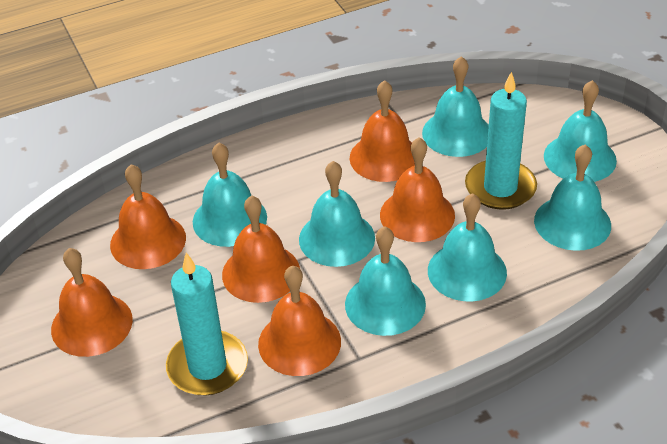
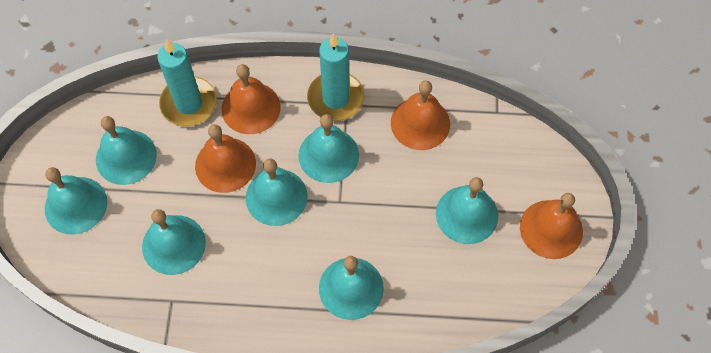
orange bell: 6 -> 4

